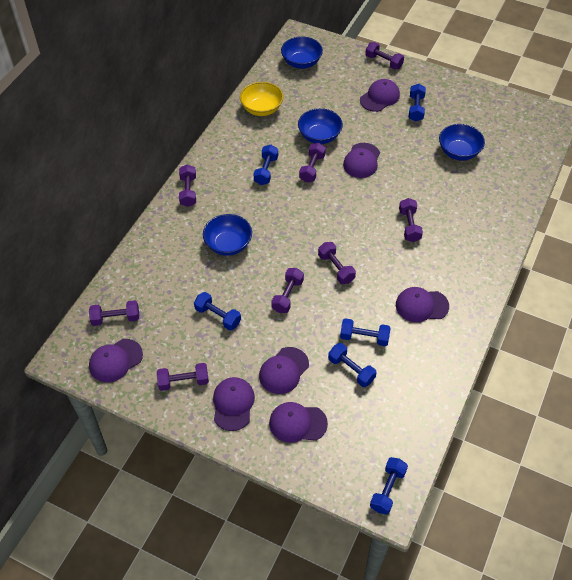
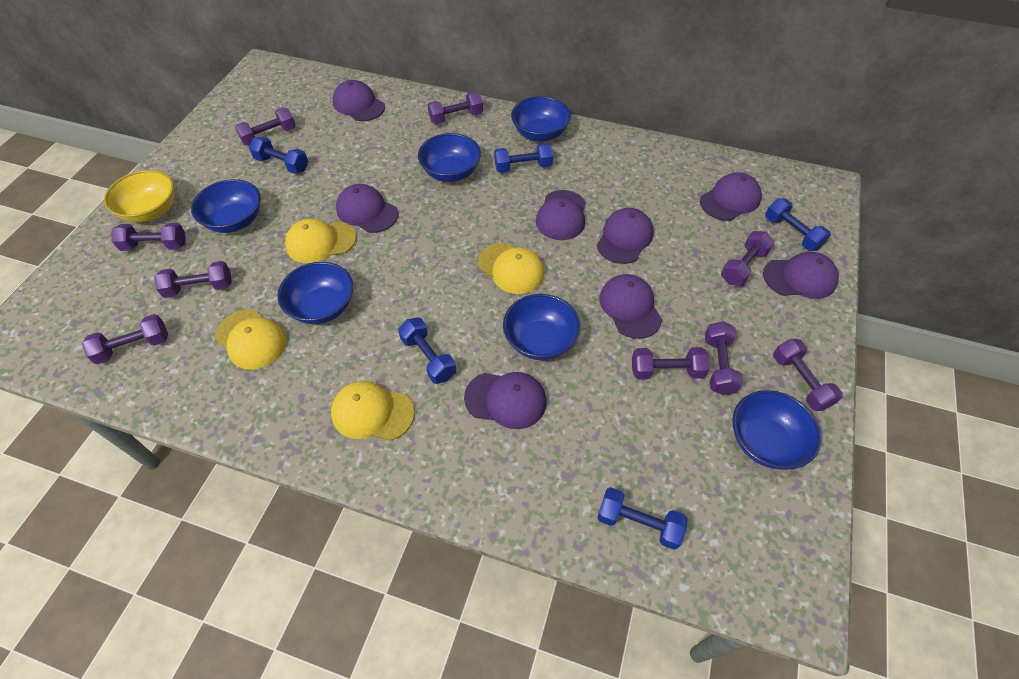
blue bowl: 4 -> 6
blue dumbbell: 6 -> 5
purple cap: 7 -> 8
purple dumbbell: 8 -> 9
yellow cap: 0 -> 4

